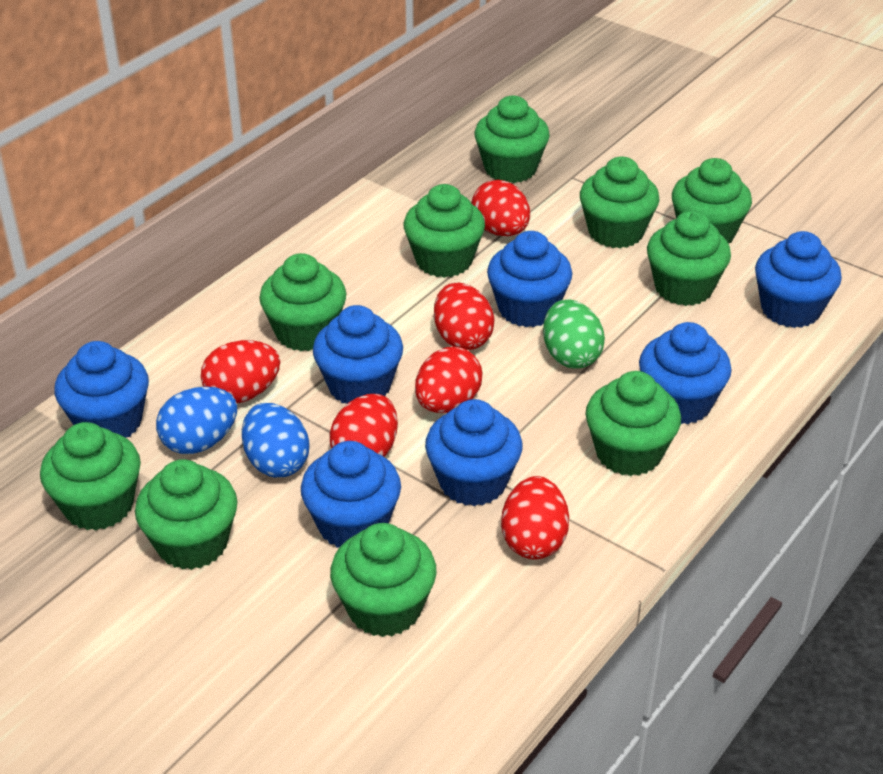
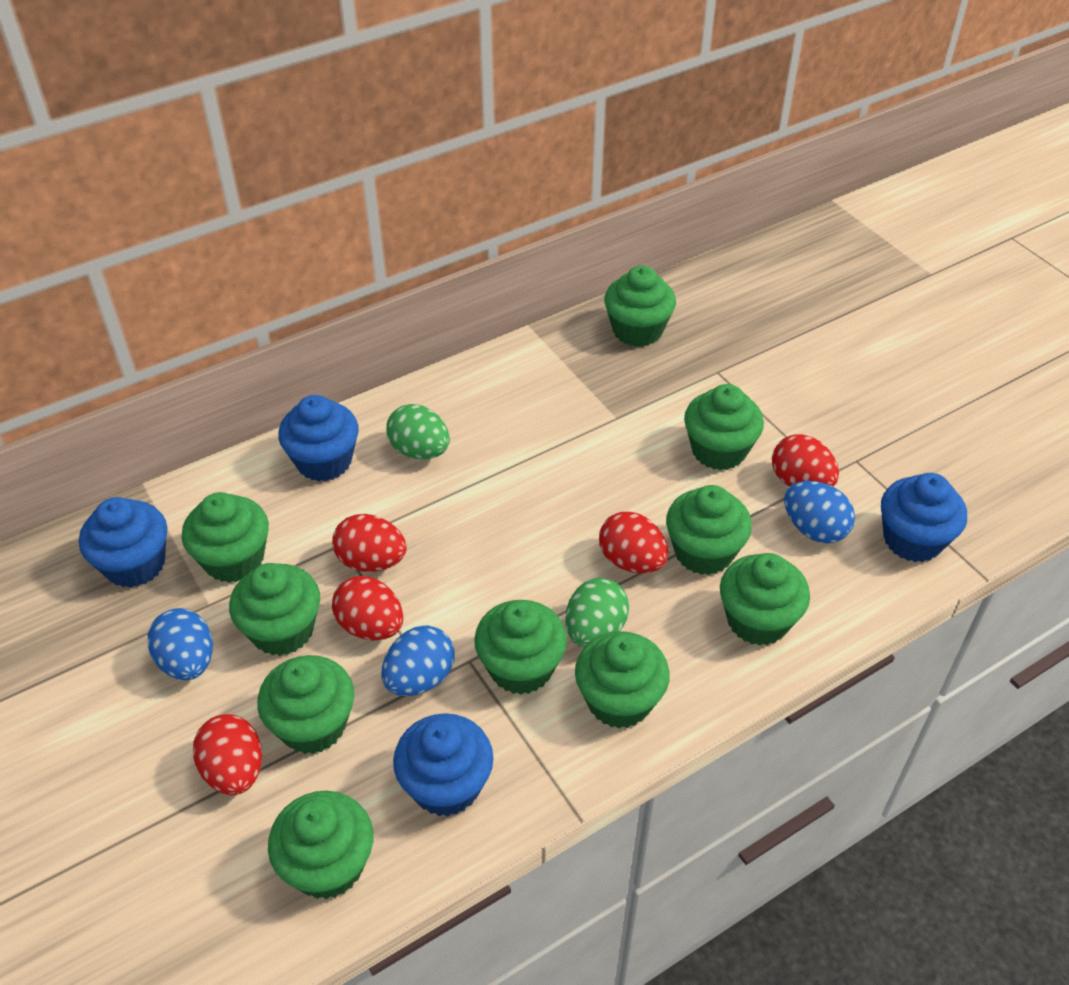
blue cupcake: 7 -> 4
blue egg: 2 -> 3
green egg: 1 -> 2
red egg: 6 -> 5

